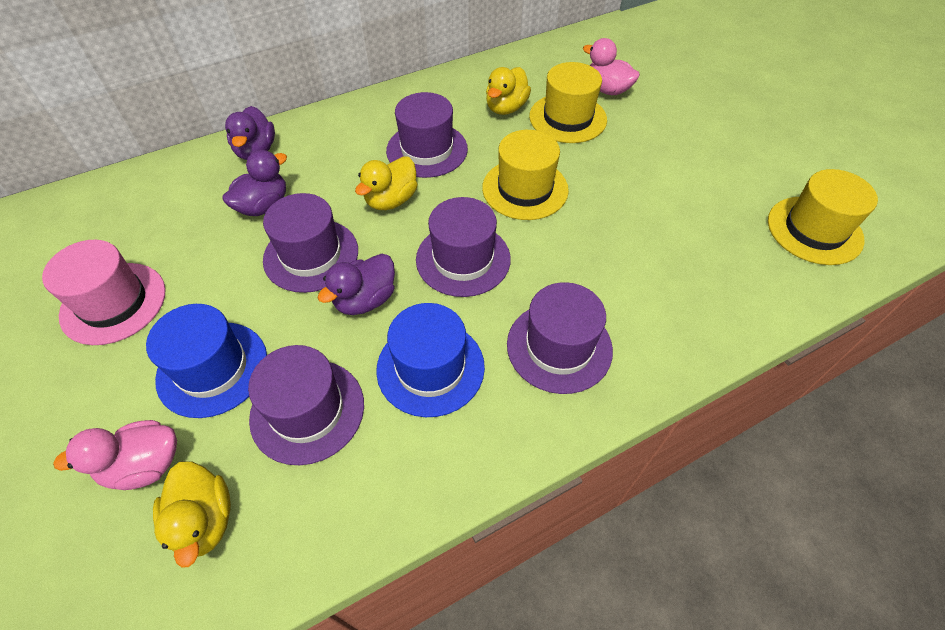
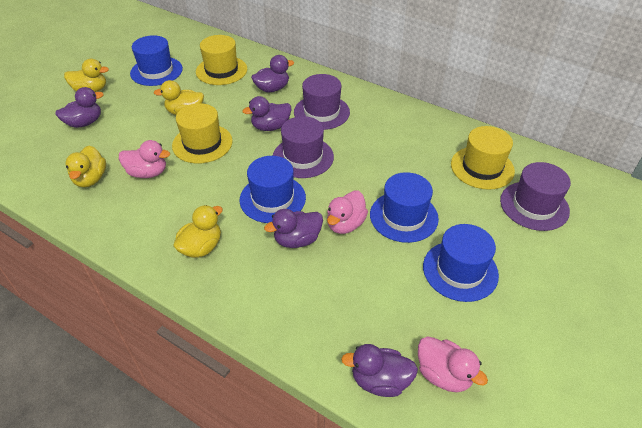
blue hat: 2 -> 4
pink duck: 2 -> 3
pink hat: 1 -> 0
purple duck: 3 -> 5
purple hat: 5 -> 3
yellow duck: 3 -> 4

